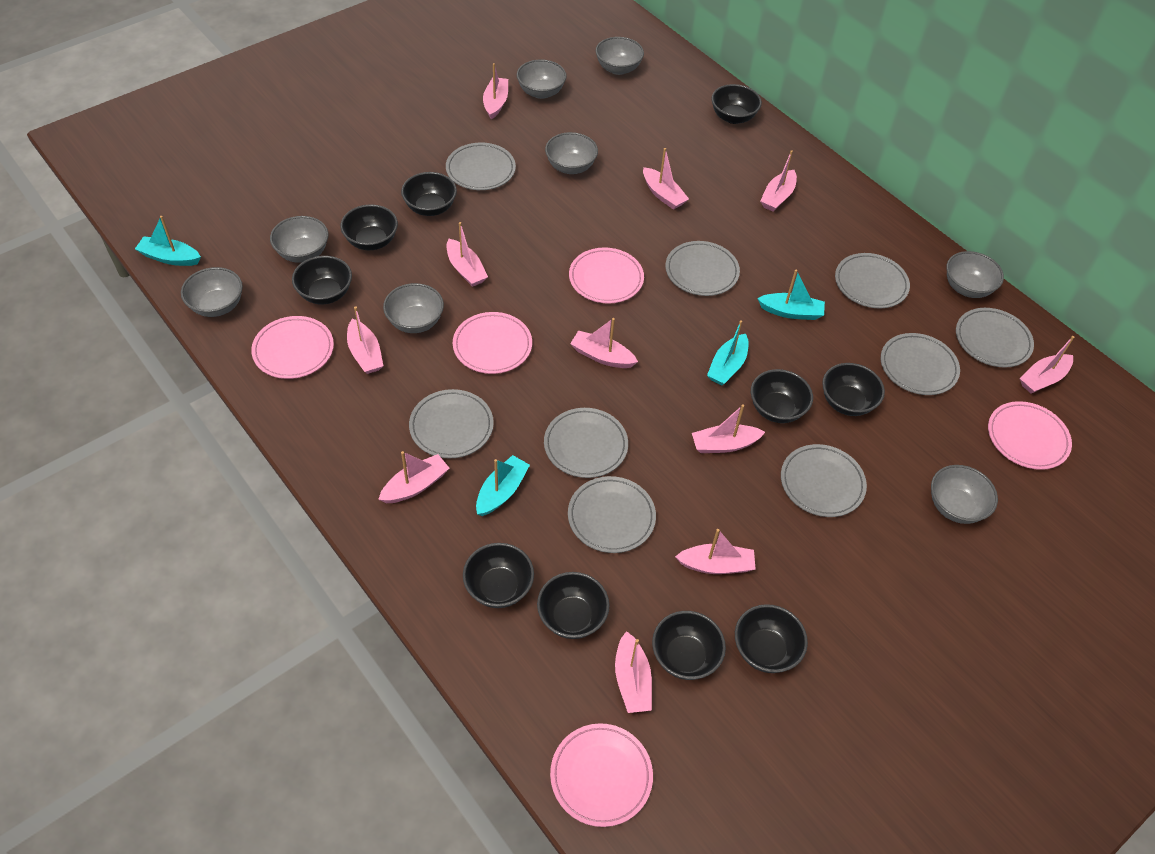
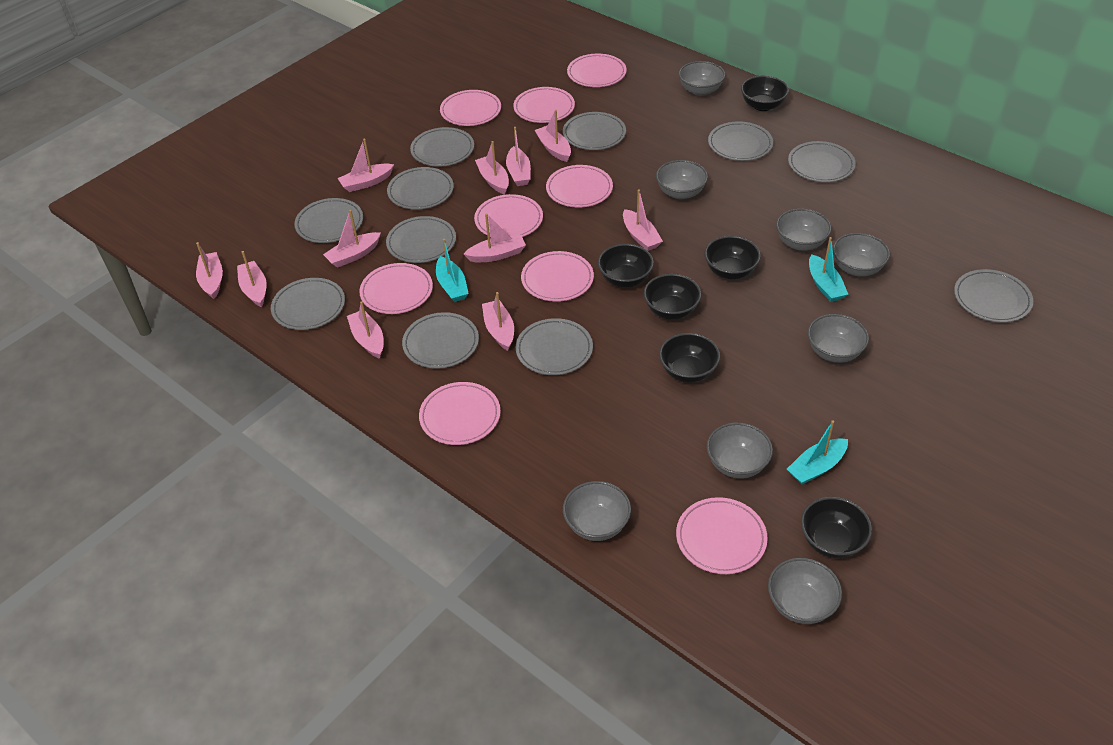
black bowl: 10 -> 6
grey plate: 9 -> 11
pink plate: 5 -> 9
turquoise boat: 4 -> 3

